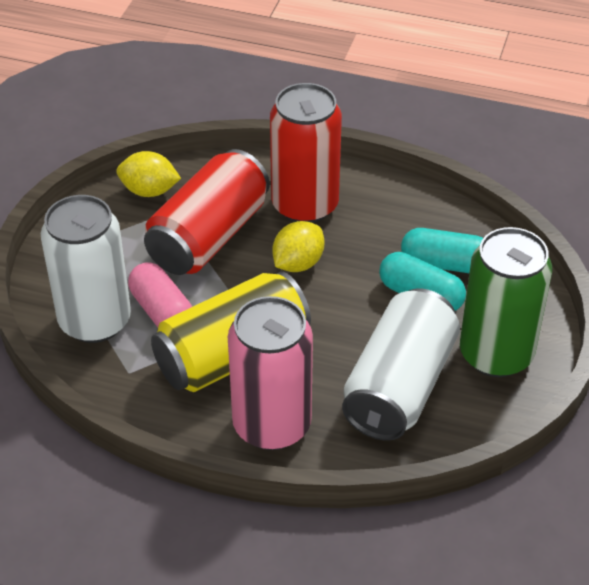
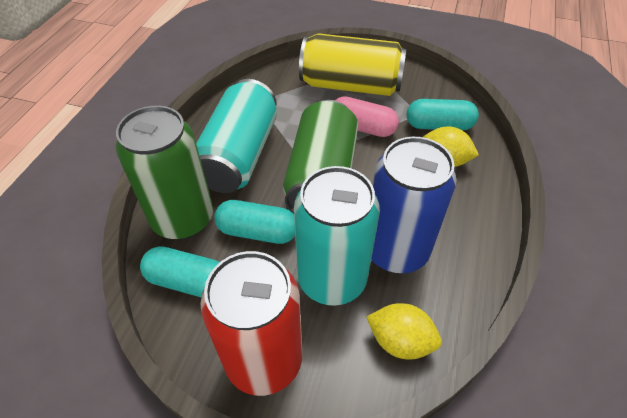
blue can: 0 -> 1
green can: 1 -> 2
pink can: 1 -> 0
red can: 2 -> 1
turquoise can: 0 -> 2
turquoise capsule: 2 -> 3
white can: 2 -> 0

